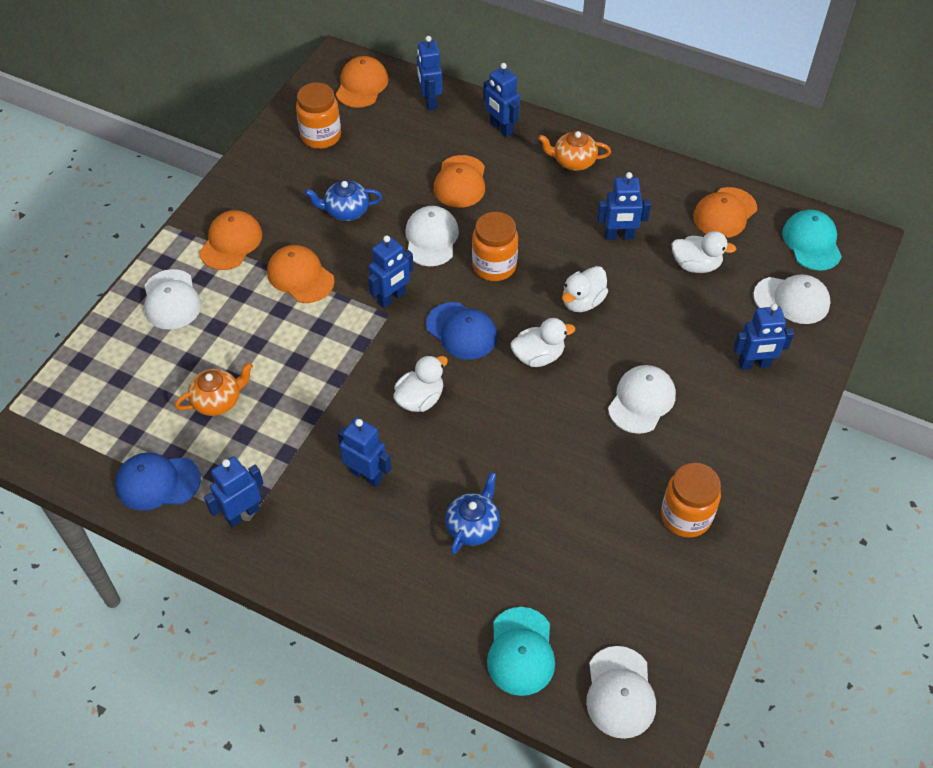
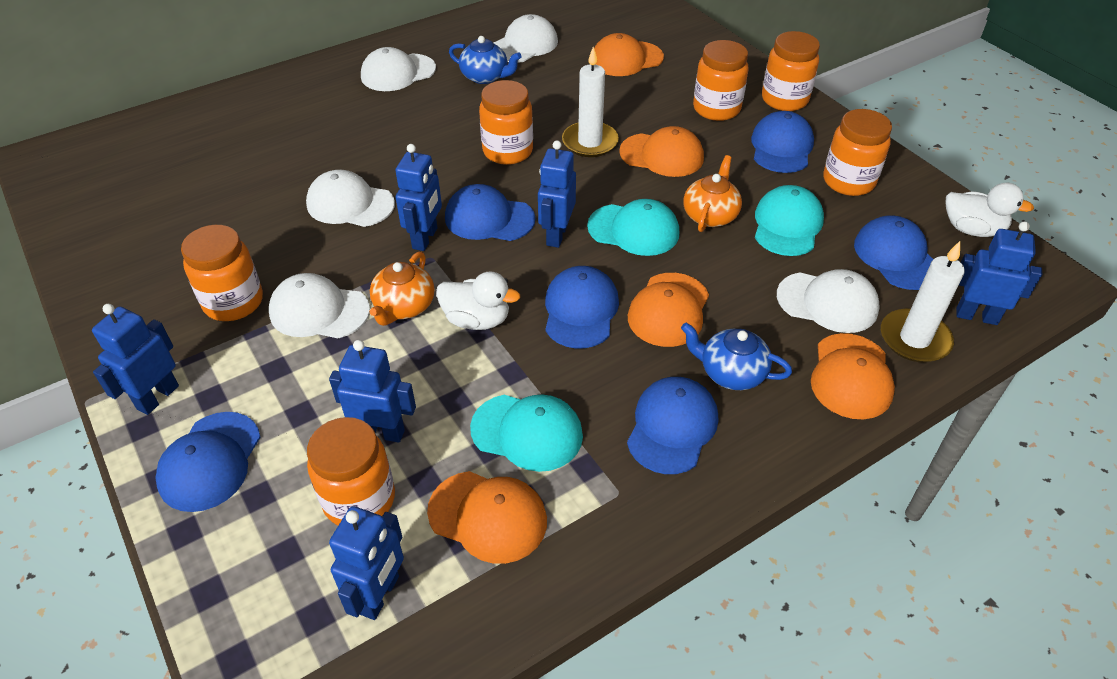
blue cap: 2 -> 6
blue robot: 7 -> 6
orange jar: 3 -> 6
turquoise cap: 2 -> 3
white candle: 0 -> 2
white duck: 4 -> 2

